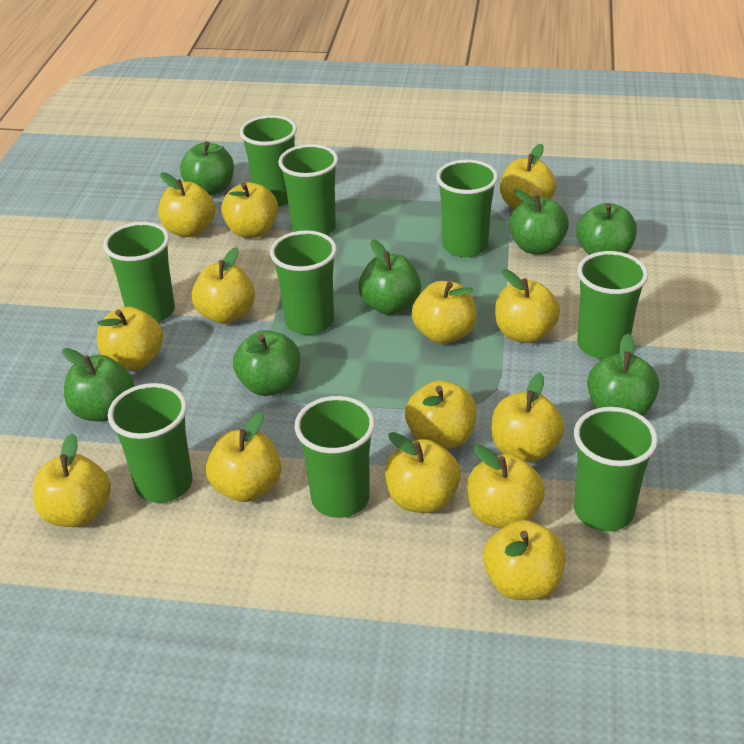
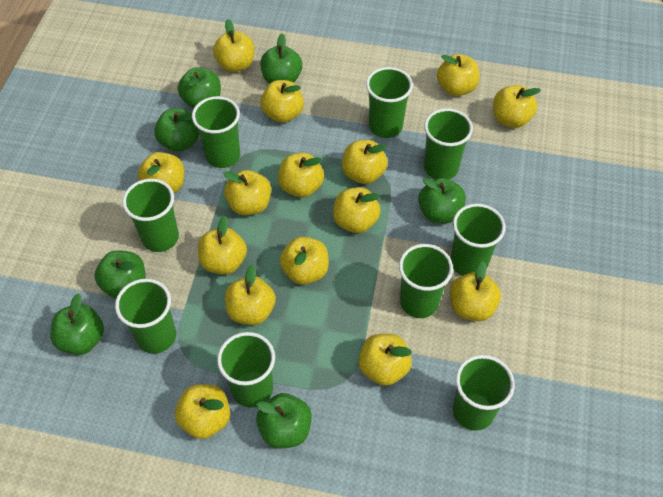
yellow apple: 14 -> 15

